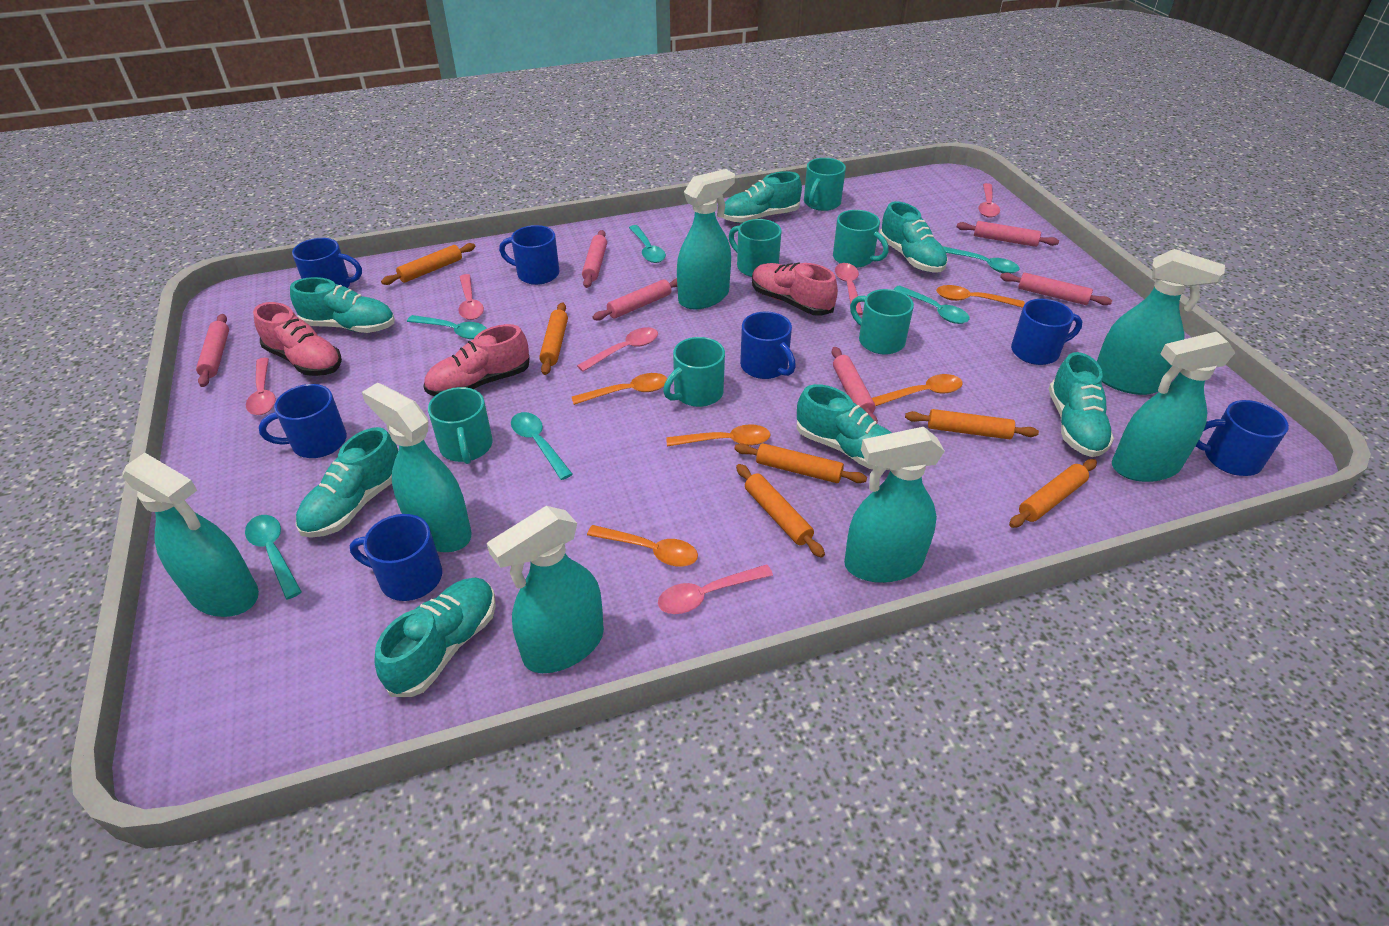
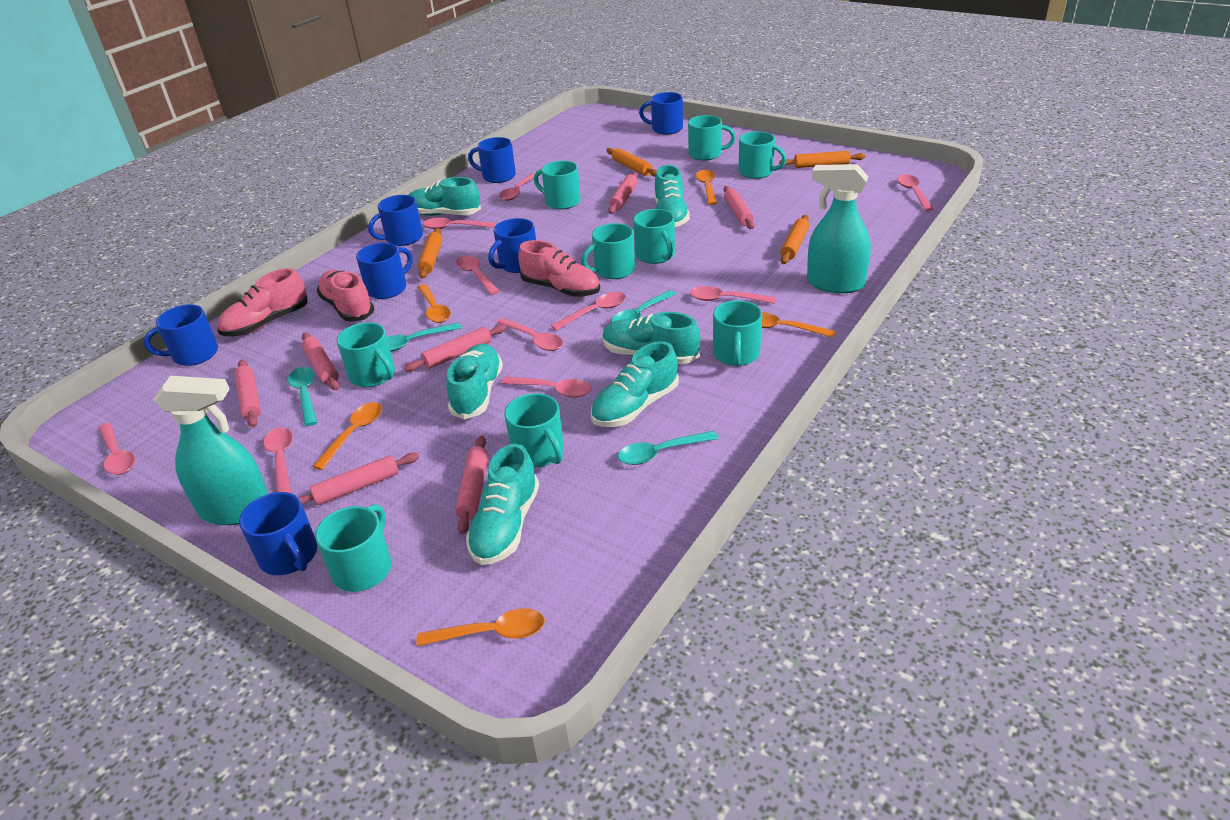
orange rolling pin: 6 -> 4
pink rolling pin: 6 -> 7
pink spoon: 6 -> 10
turquoise mug: 6 -> 9
turquoise shoe: 7 -> 6
turquoise spoon: 6 -> 4
turquoise spray bottle: 7 -> 2

